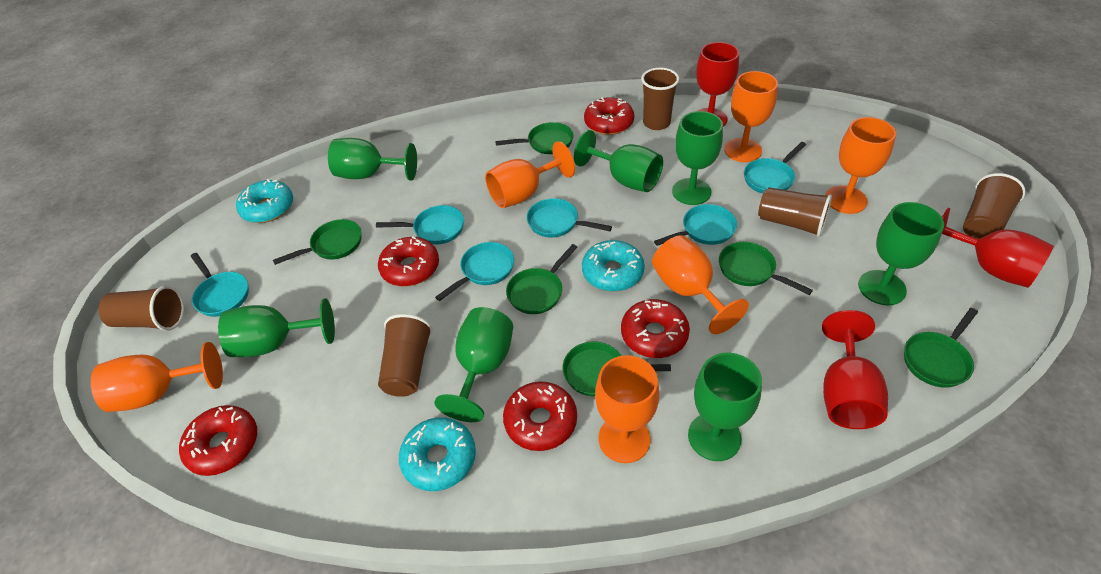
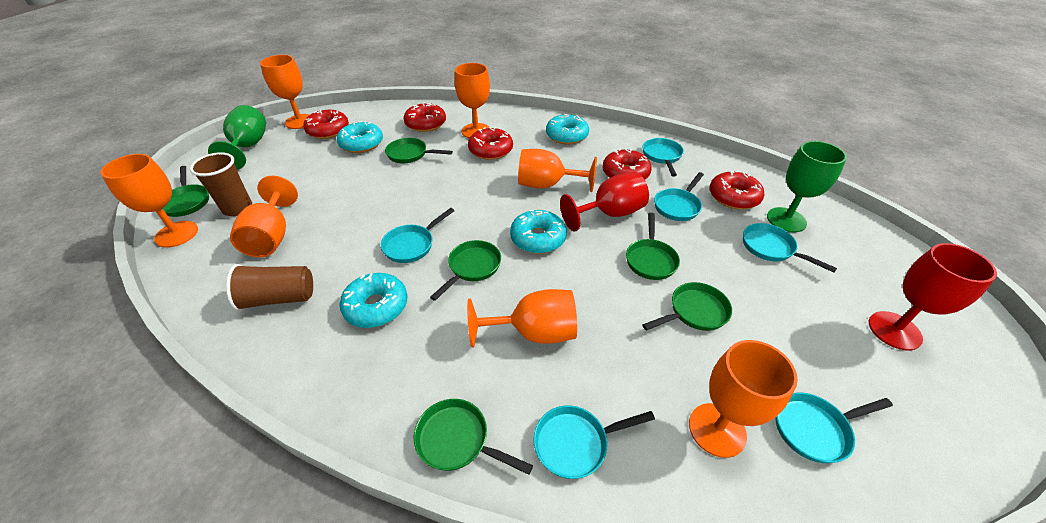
brown cup: 5 -> 2
green goblet: 7 -> 2
orange goblet: 6 -> 7
red goblet: 3 -> 2
turquoise donut: 3 -> 4

